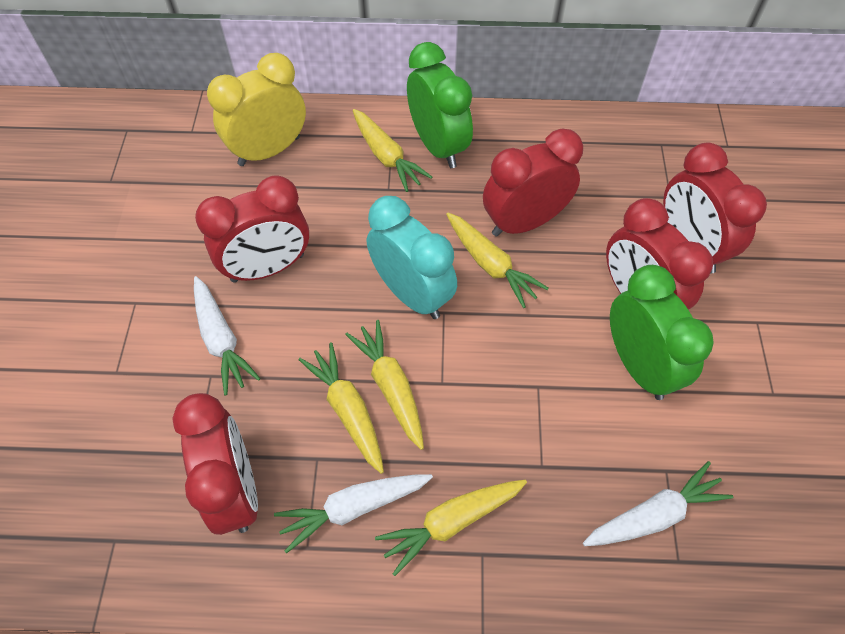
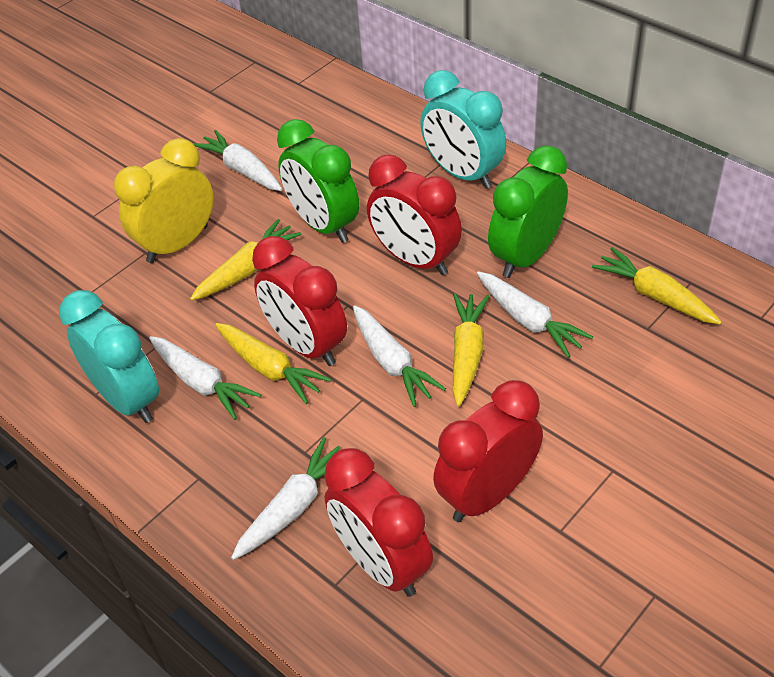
red clock: 5 -> 4
turquoise clock: 1 -> 2
white carrot: 3 -> 5
yellow carrot: 5 -> 4

